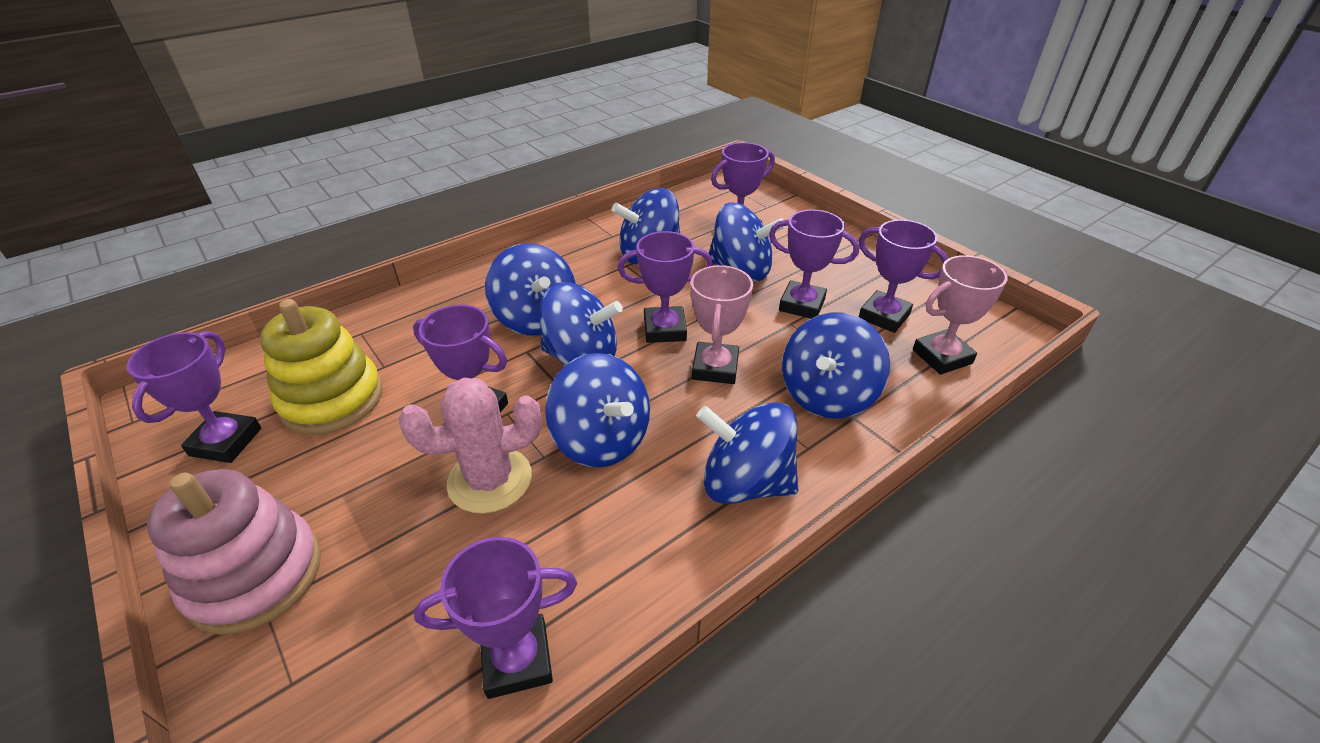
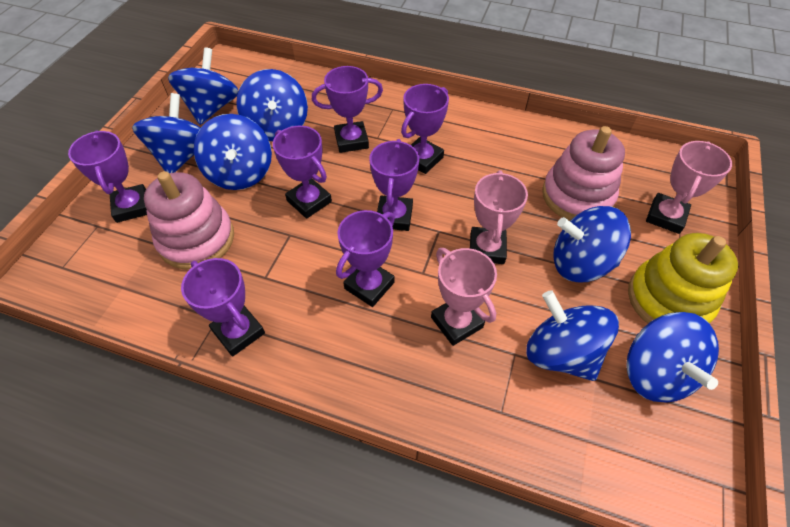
pink cactus: 1 -> 0
pink stacking toy: 1 -> 2
pink trophy: 2 -> 3

